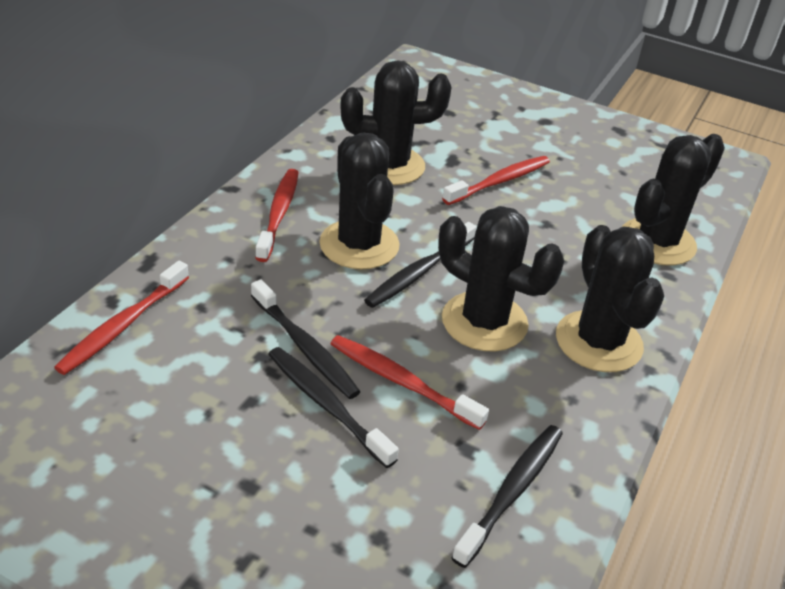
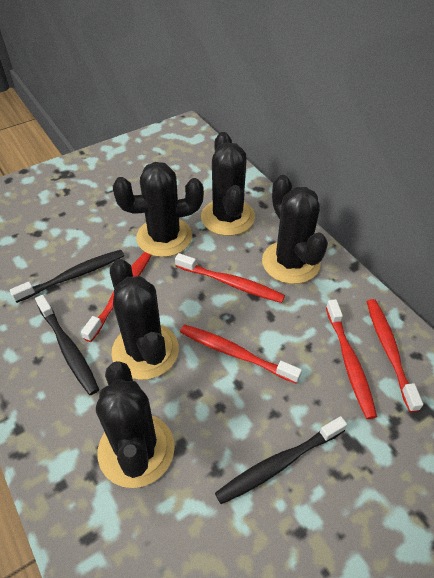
black toothbrush: 4 -> 3
red toothbrush: 4 -> 5

